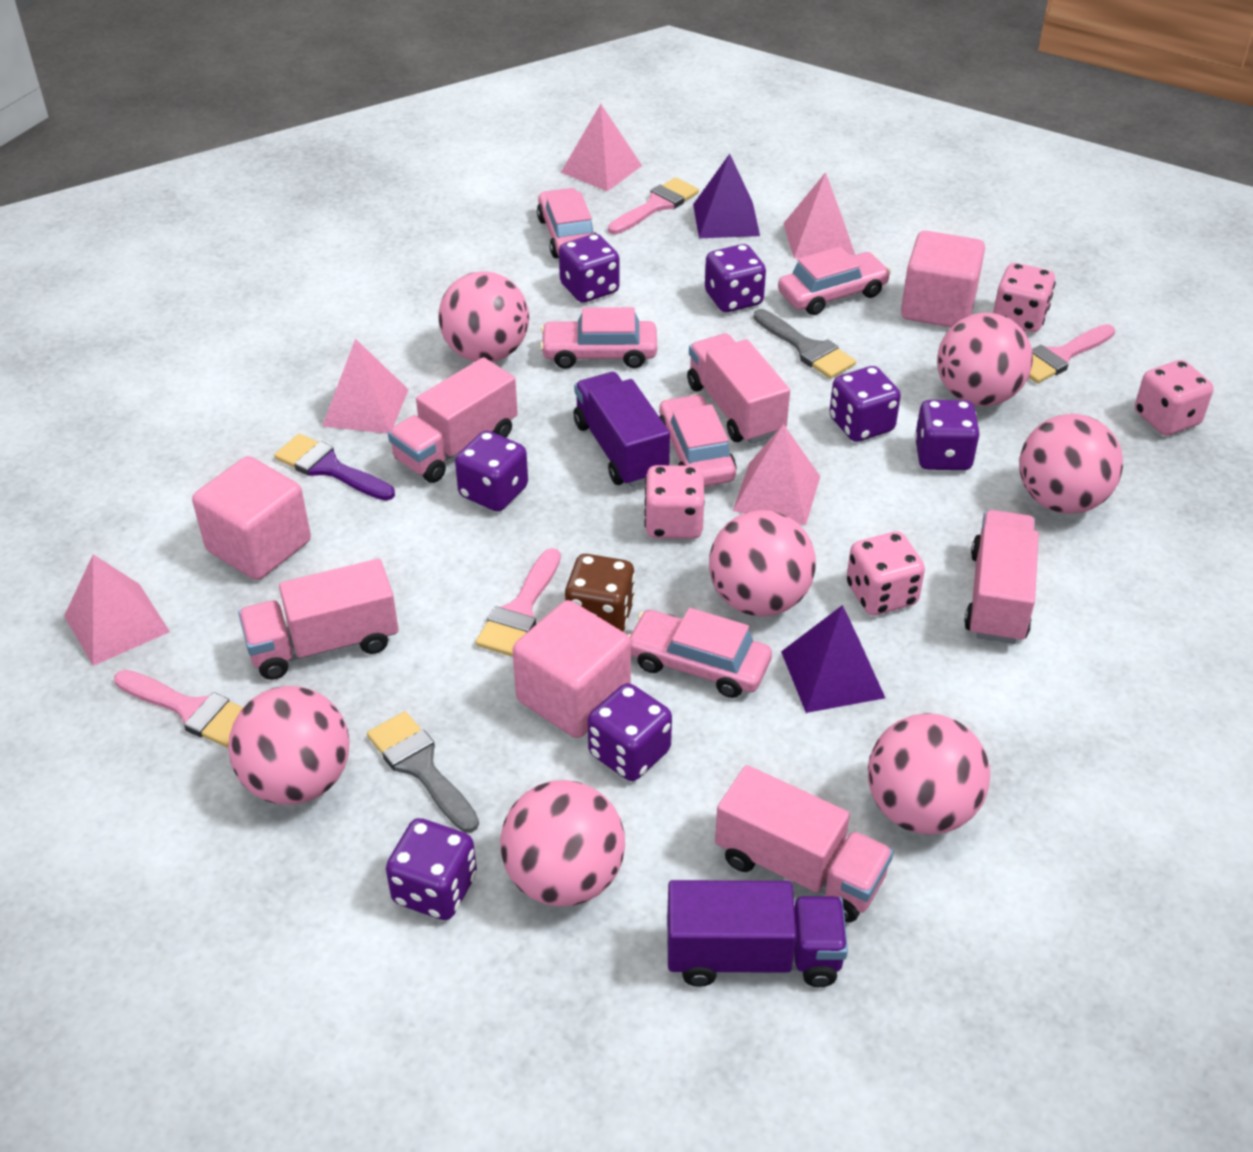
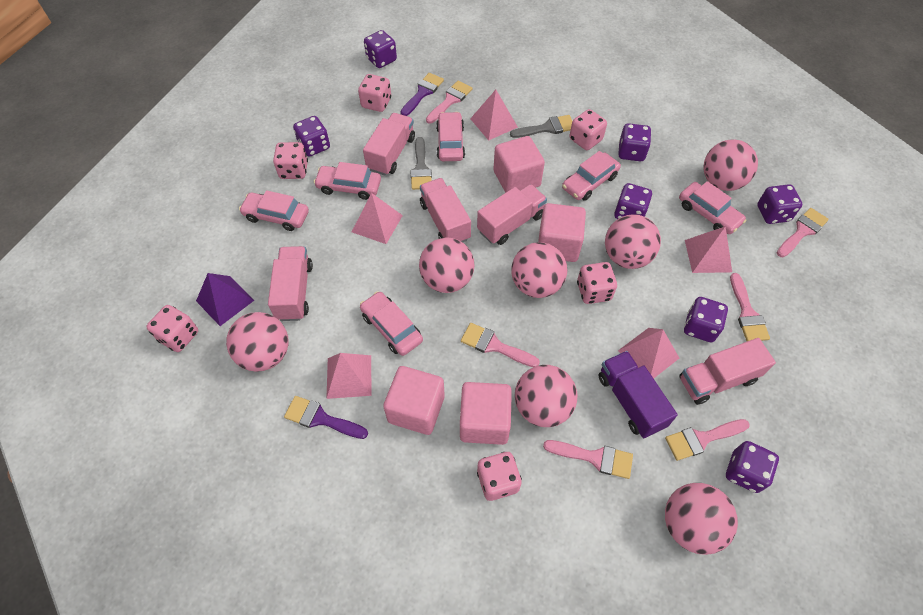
brown dice: 1 -> 0
pink brush: 4 -> 6
pink car: 5 -> 6
pink cube: 3 -> 4
pink dice: 4 -> 6
purple brush: 1 -> 2
purple pyramid: 2 -> 1
purple truck: 2 -> 1

